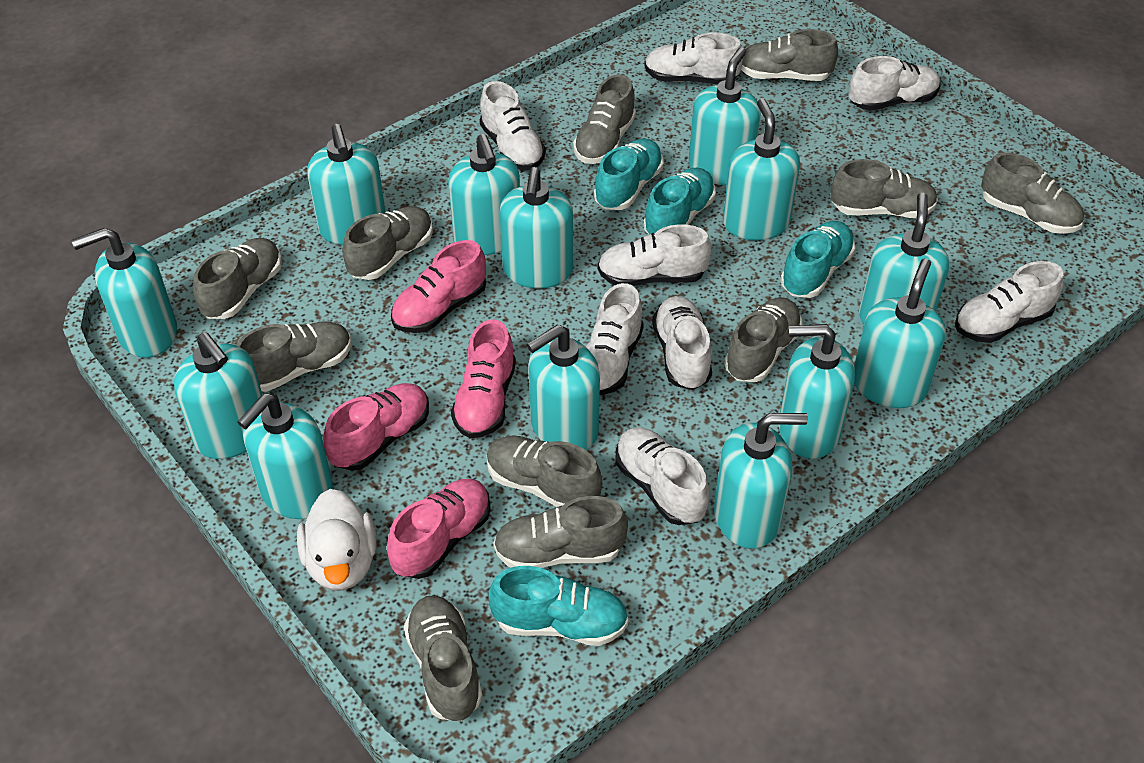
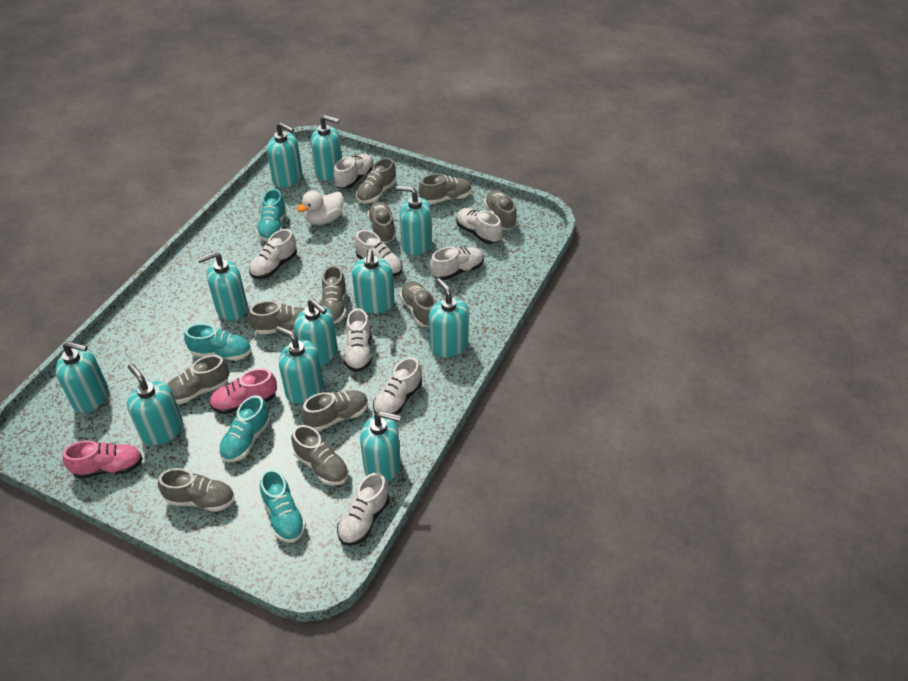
pink shoe: 4 -> 2
turquoise soap dispenser: 13 -> 11

